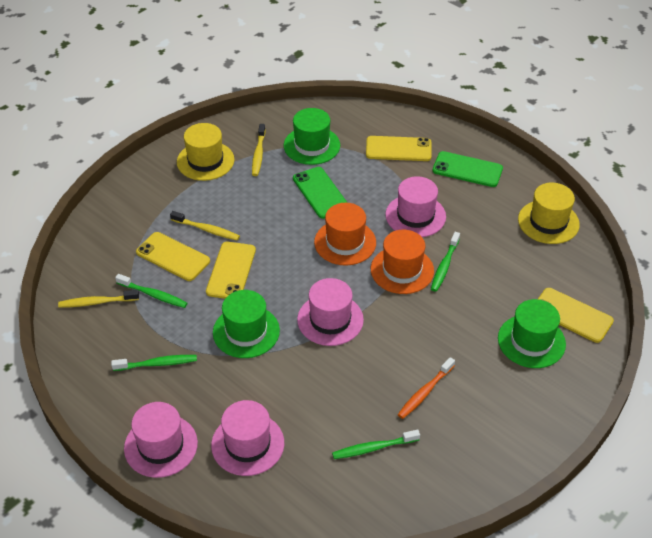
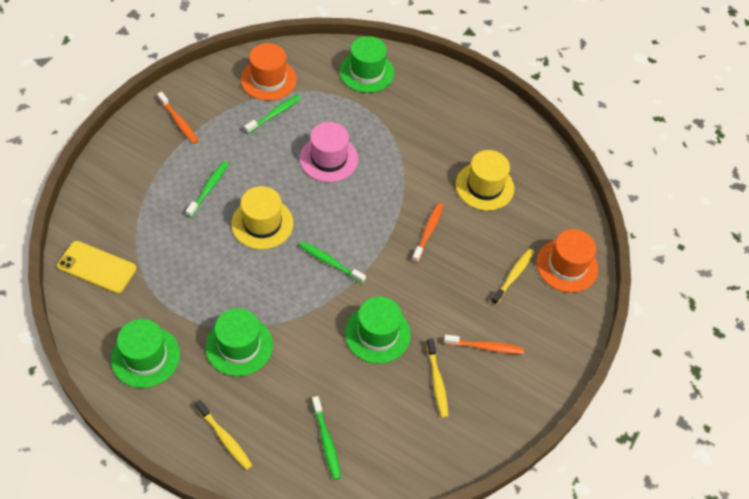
green hat: 3 -> 4
green phone: 2 -> 0
orange toothbrush: 1 -> 3
pink hat: 4 -> 1
yellow phone: 4 -> 1

